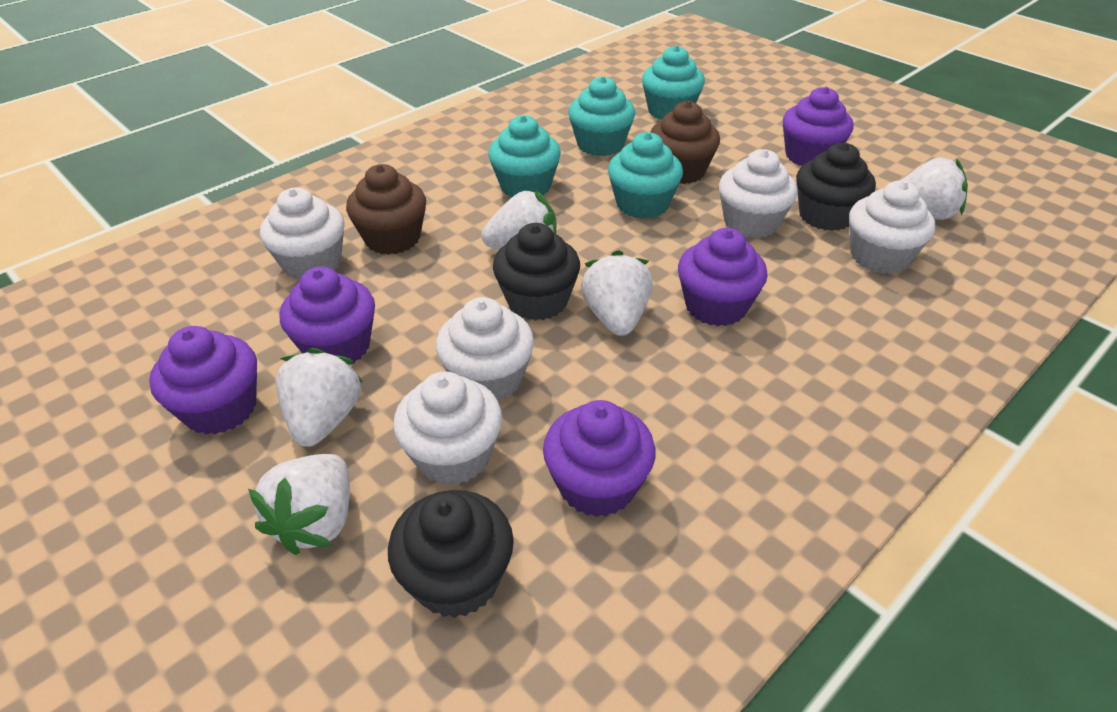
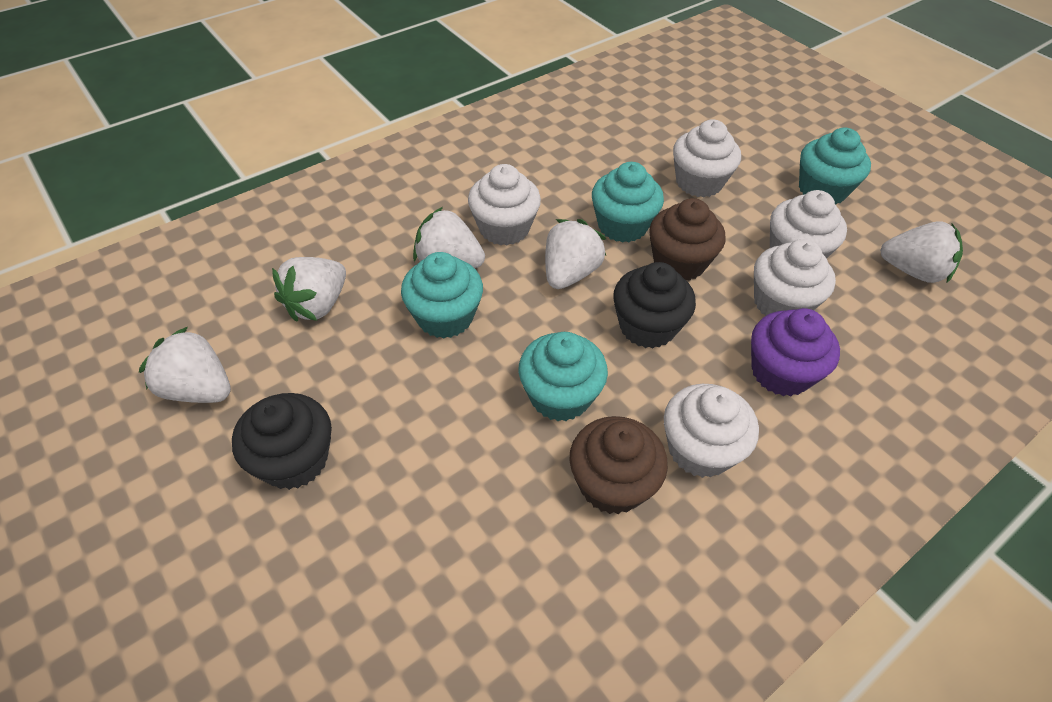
black cupcake: 3 -> 2
purple cupcake: 5 -> 1

